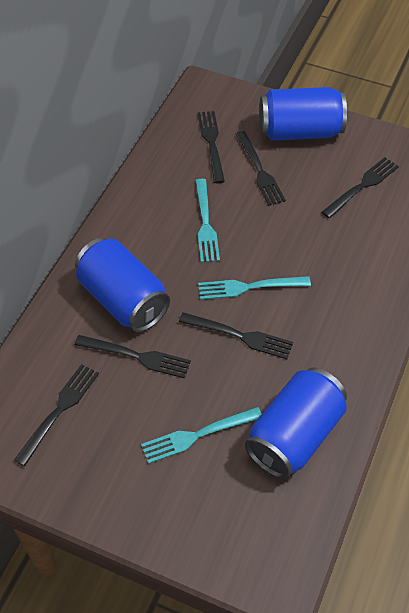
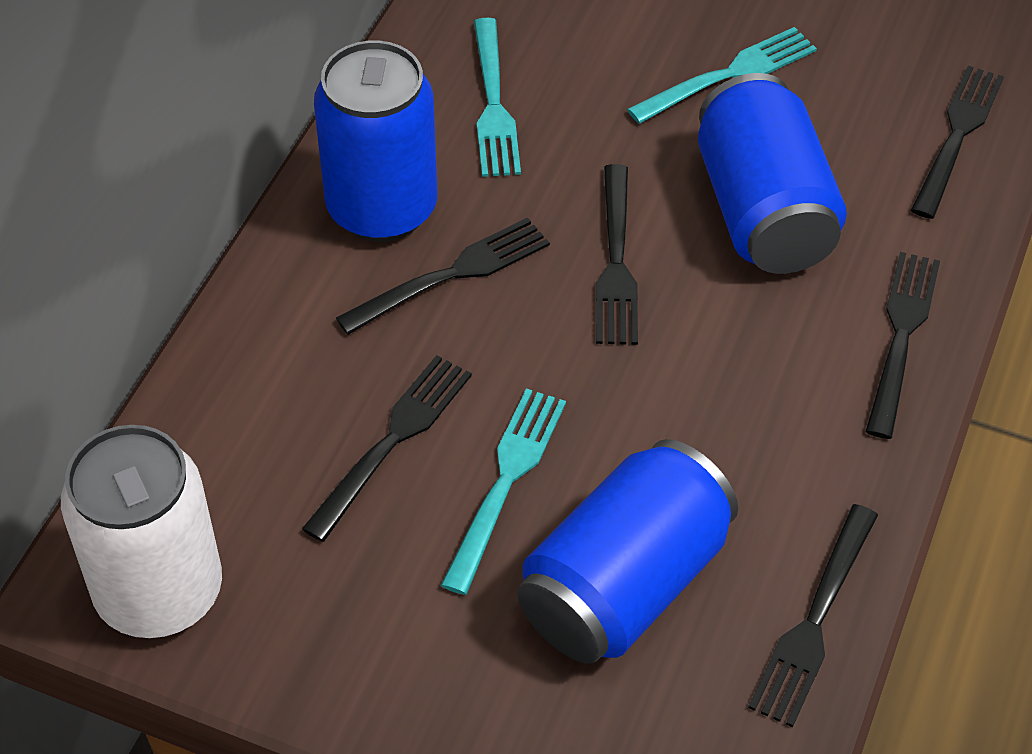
white can: 0 -> 1

